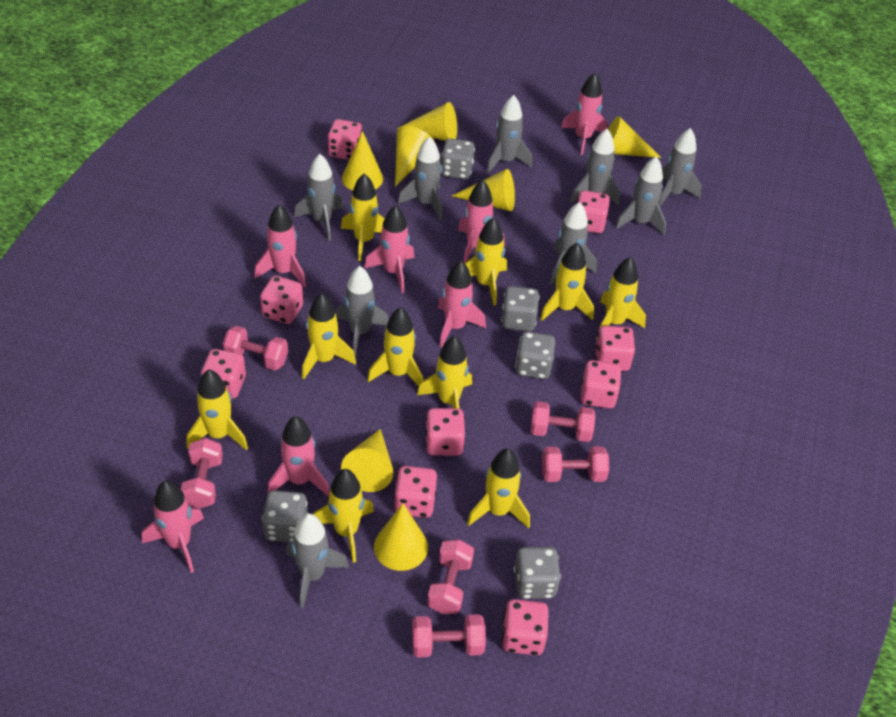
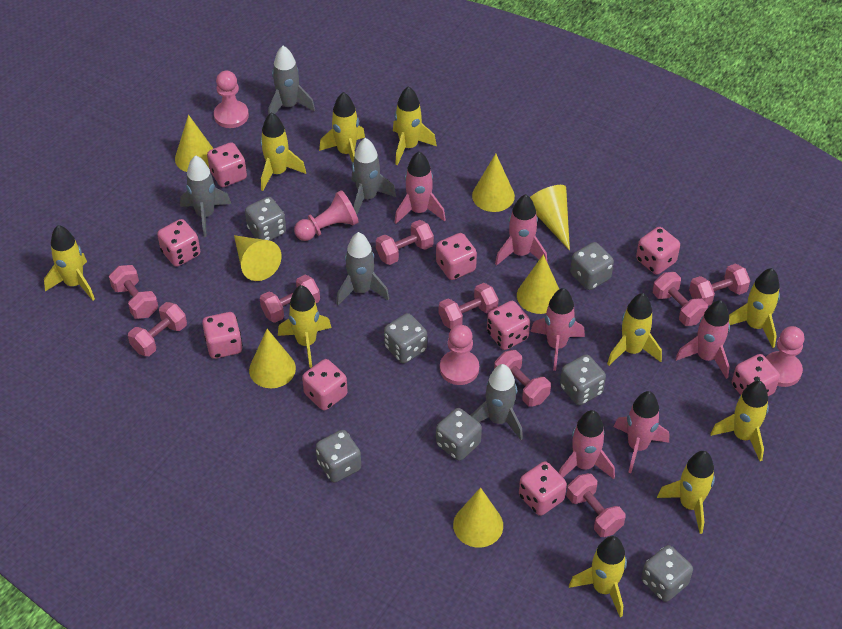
grey dice: 5 -> 7
grey rocket: 9 -> 5
pink dumbbell: 6 -> 9
pink pawn: 0 -> 4
pink rocket: 7 -> 6

